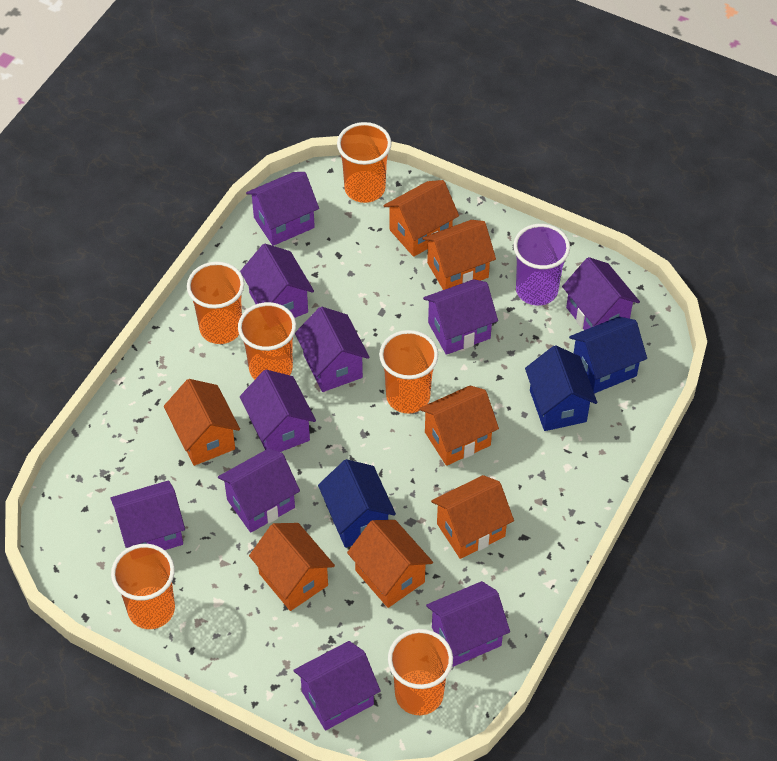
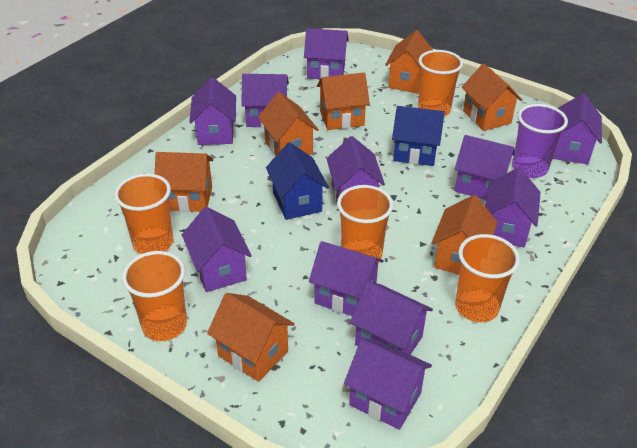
blue house: 3 -> 2
orange cup: 6 -> 5
purple house: 10 -> 11

